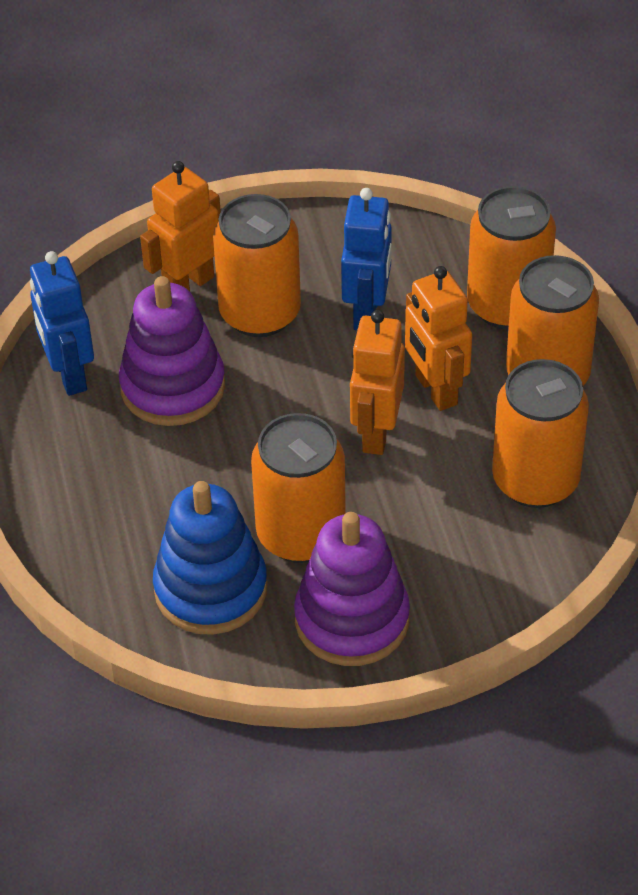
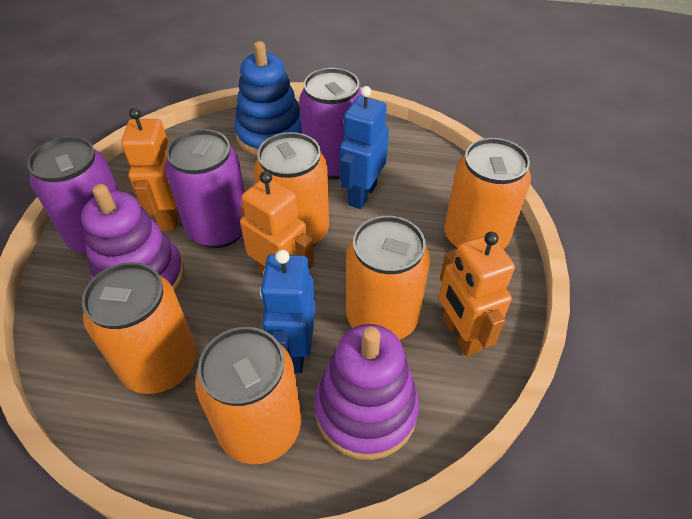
purple can: 0 -> 3

